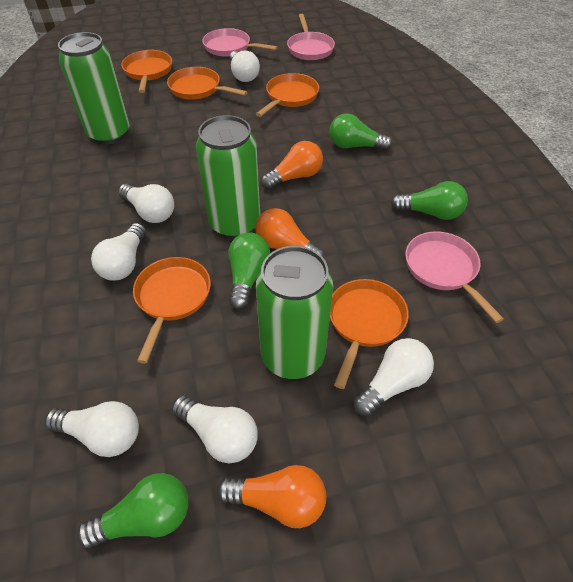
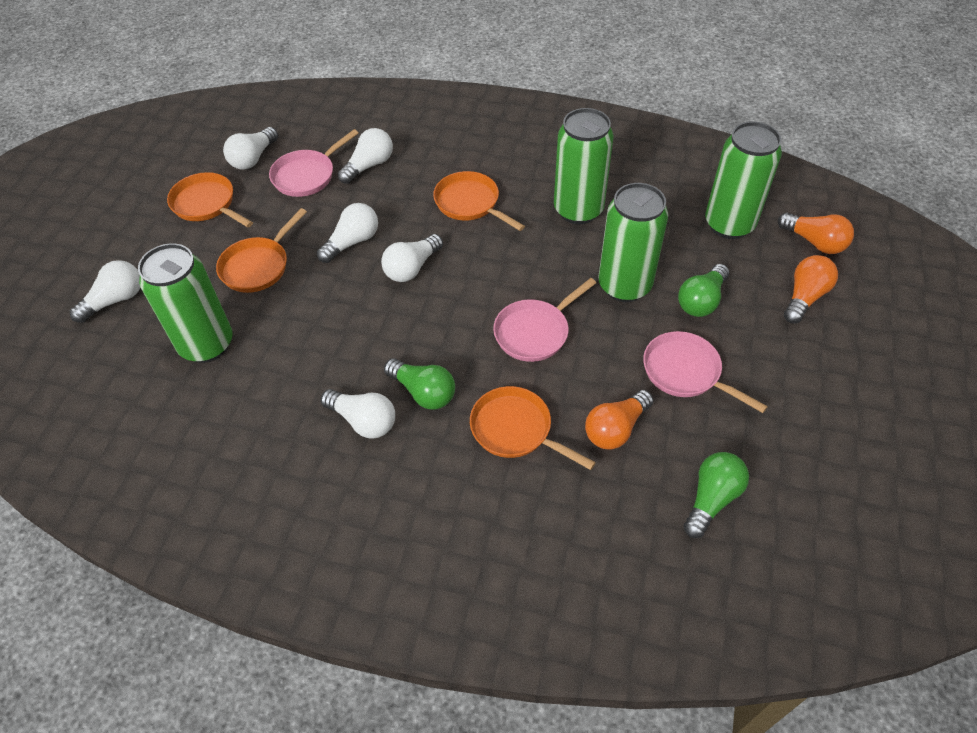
green can: 3 -> 4
green light bulb: 4 -> 3
orange pan: 5 -> 4

